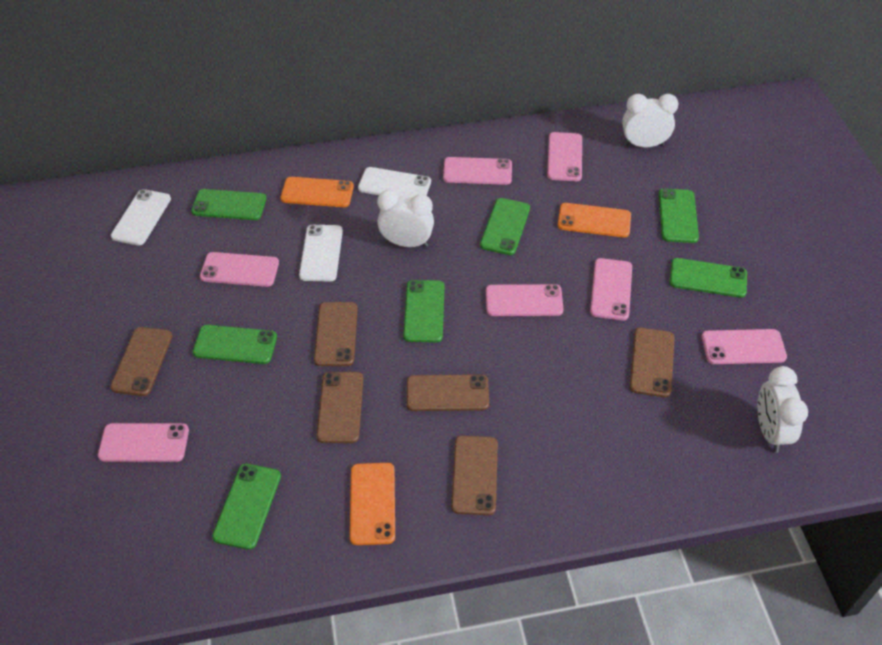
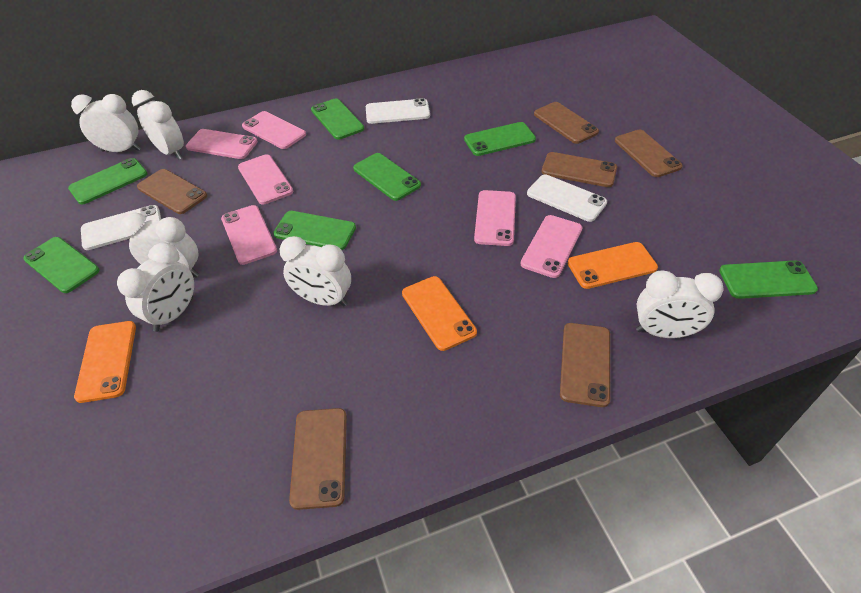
pink phone: 7 -> 6
white clock: 3 -> 6

